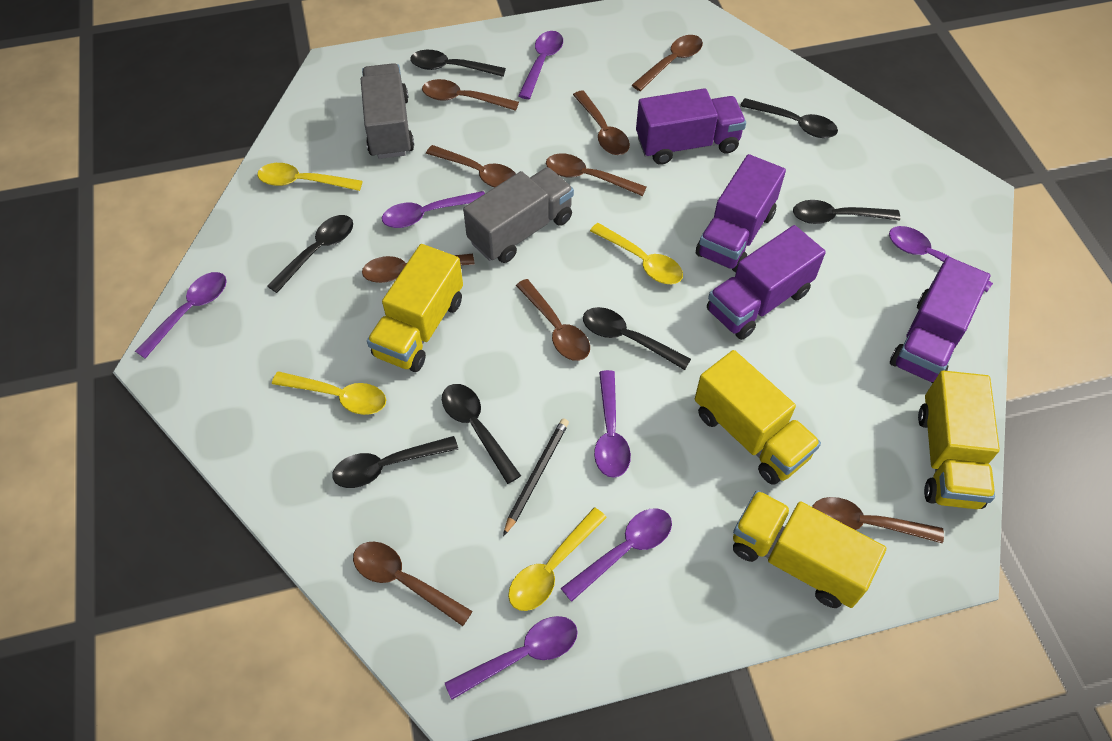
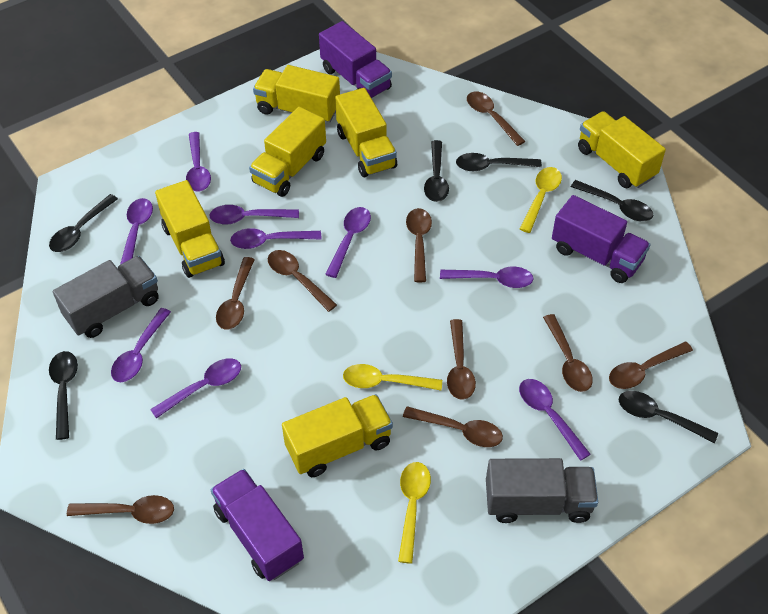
black pencil: 1 -> 0
black spoon: 7 -> 6
purple spoon: 7 -> 9
purple truck: 4 -> 3
yellow spoon: 4 -> 3
yellow truck: 4 -> 6

